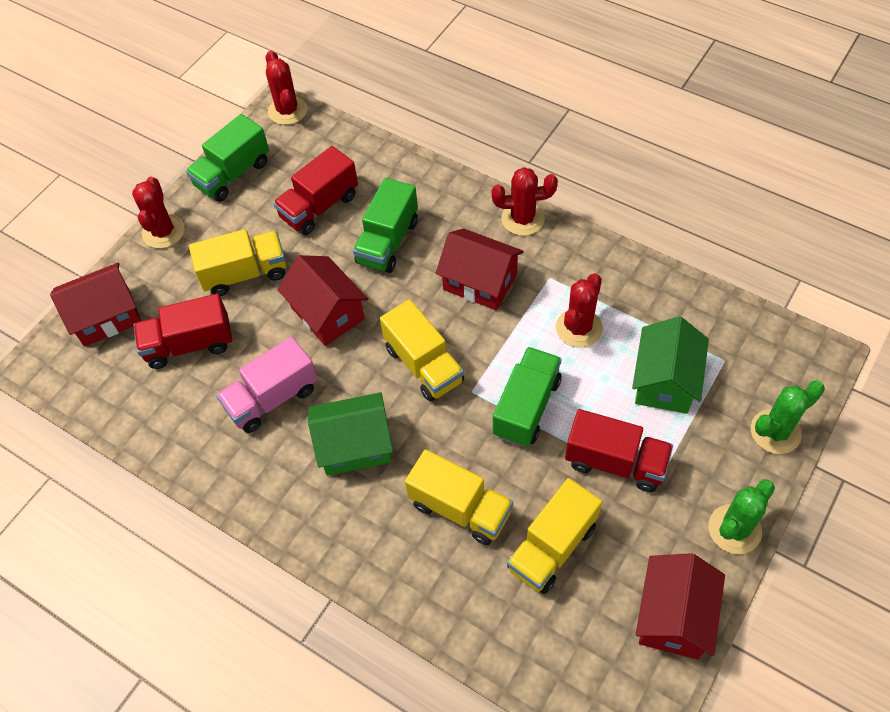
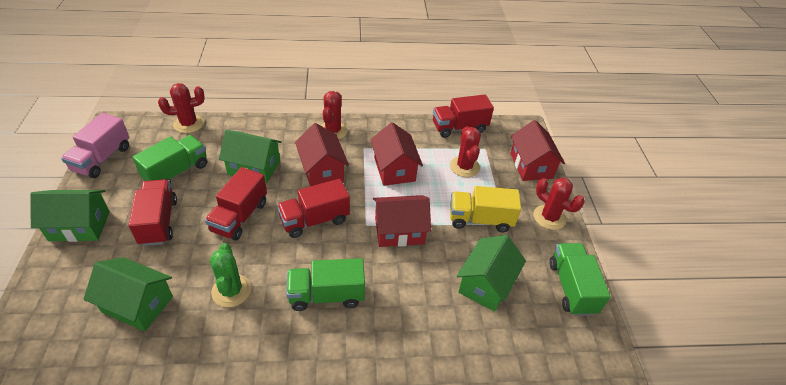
green cactus: 2 -> 1
green house: 2 -> 4
red truck: 3 -> 4
yellow truck: 4 -> 1

